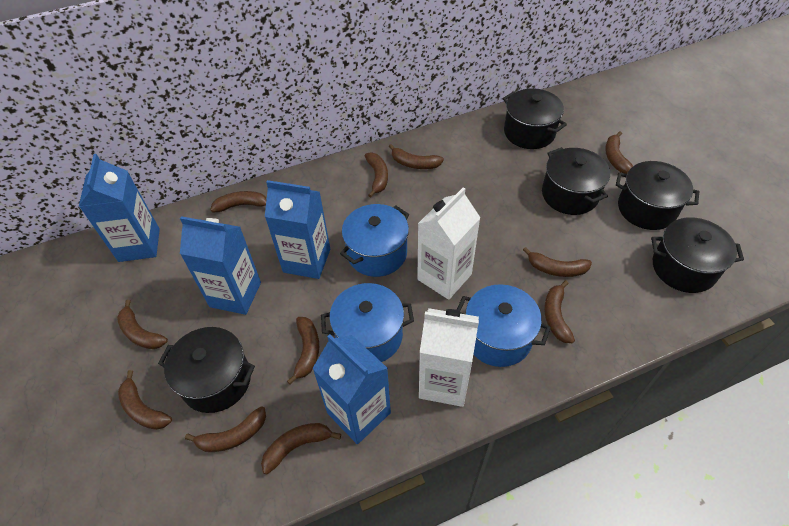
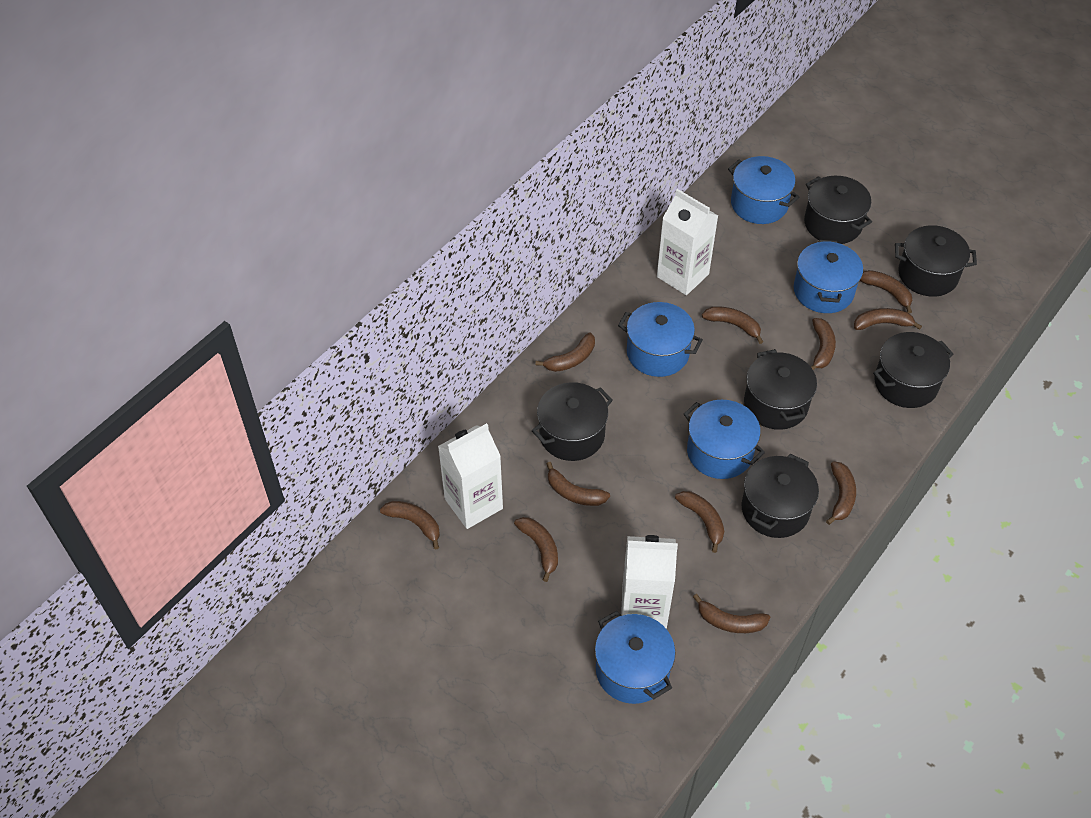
black pot: 5 -> 6
blue carton: 4 -> 0
blue pot: 3 -> 5
white carton: 2 -> 3

